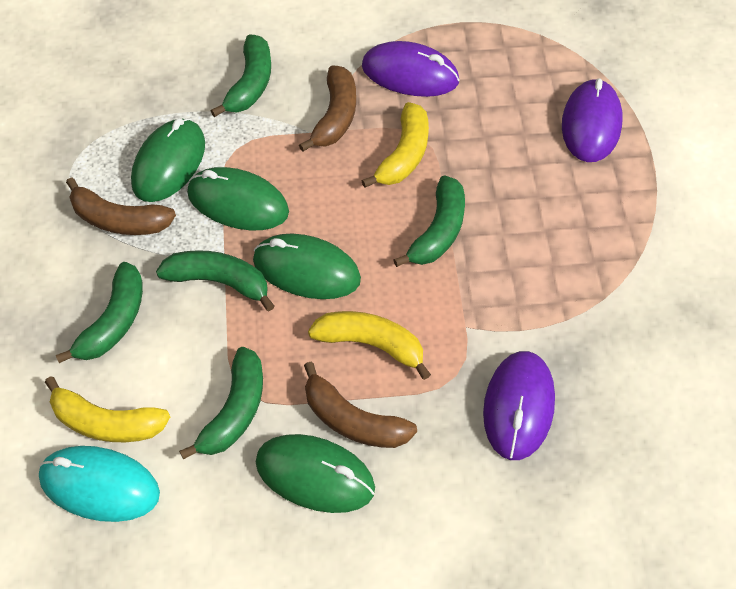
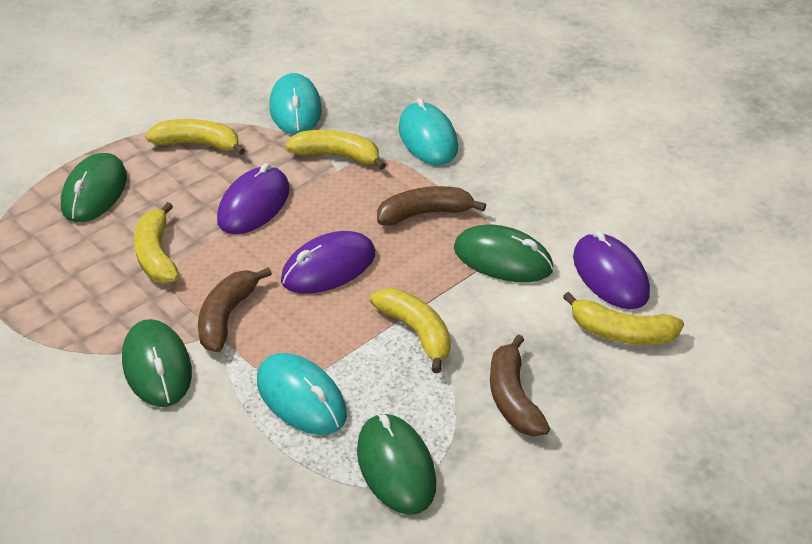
green banana: 5 -> 0
turquoise mouse: 1 -> 3
yellow banana: 3 -> 5

